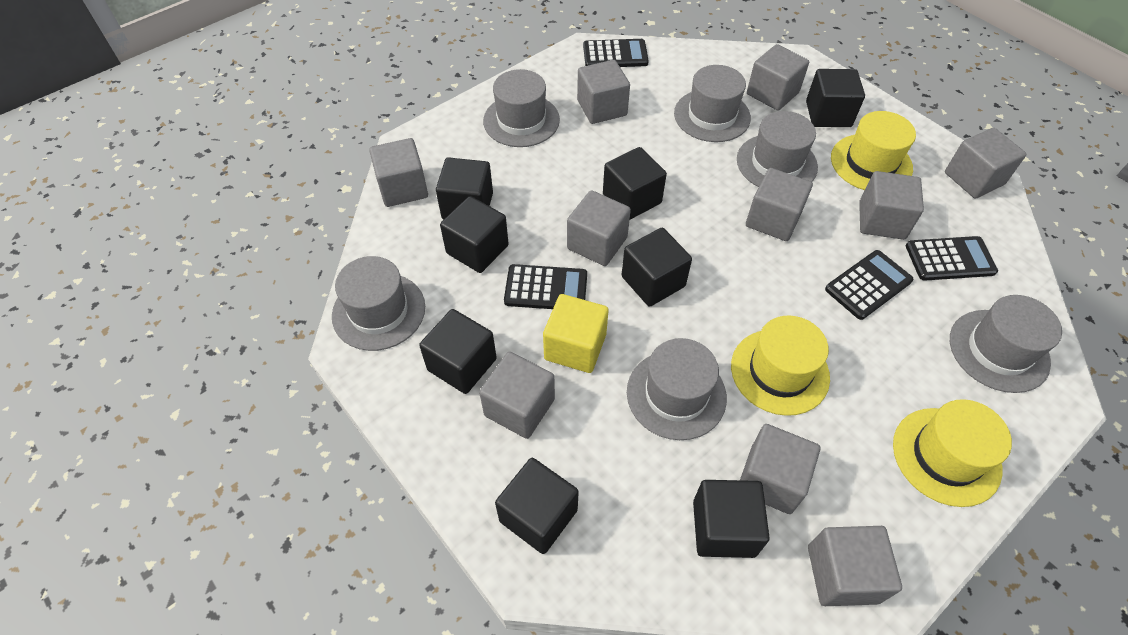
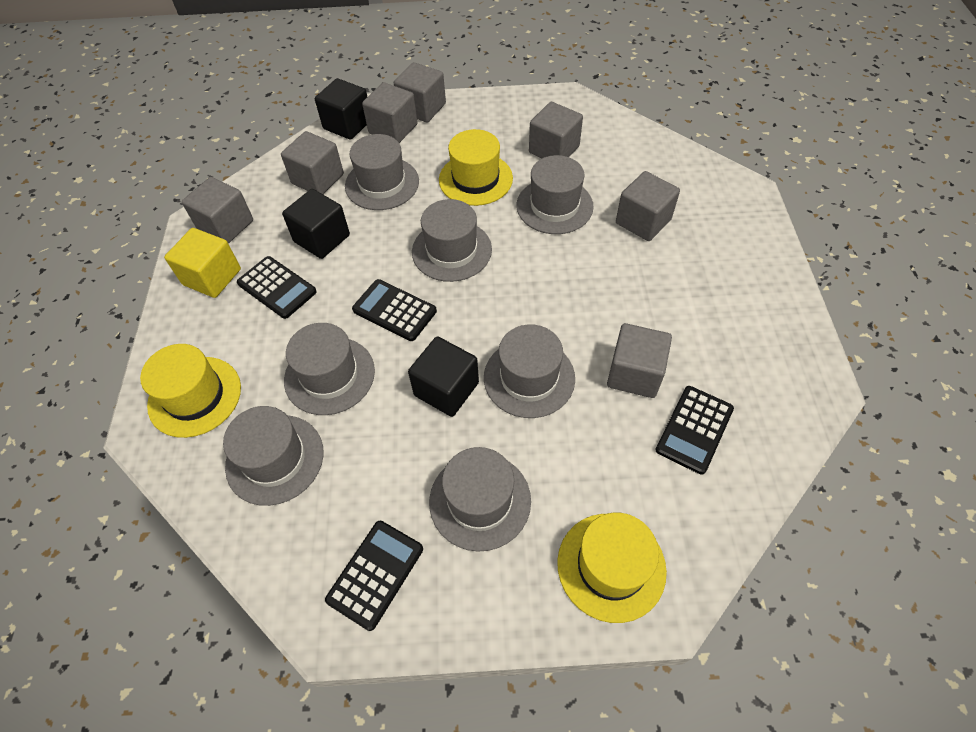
black cube: 8 -> 3
grey cube: 10 -> 7
grey hat: 6 -> 7

